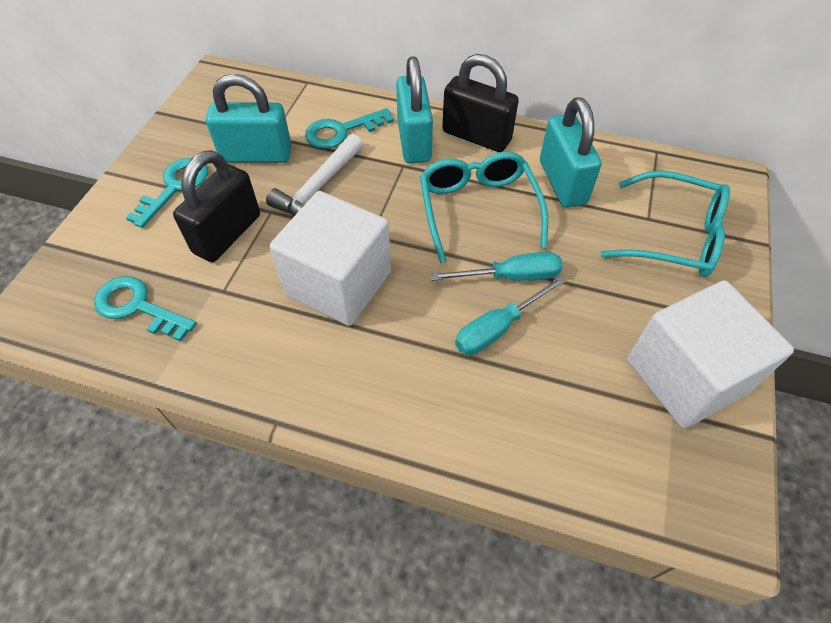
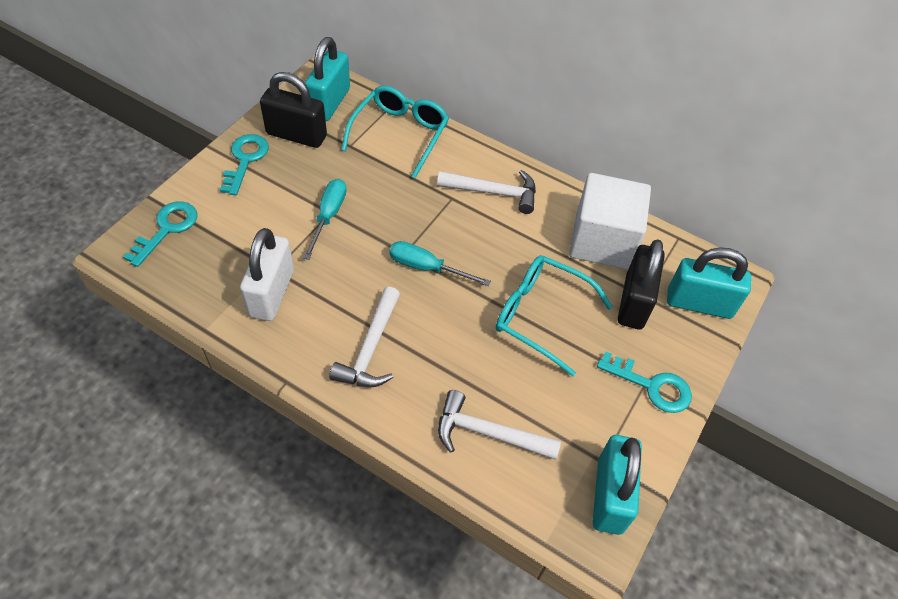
white cube: 2 -> 1
white hammer: 1 -> 3
white padlock: 0 -> 1

